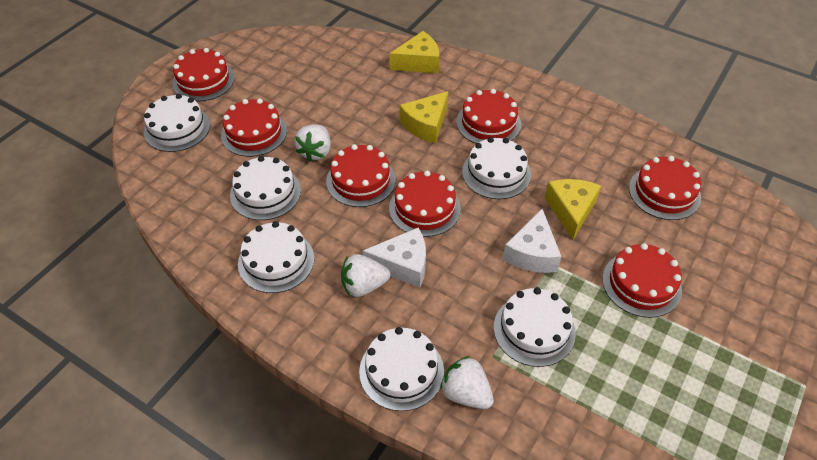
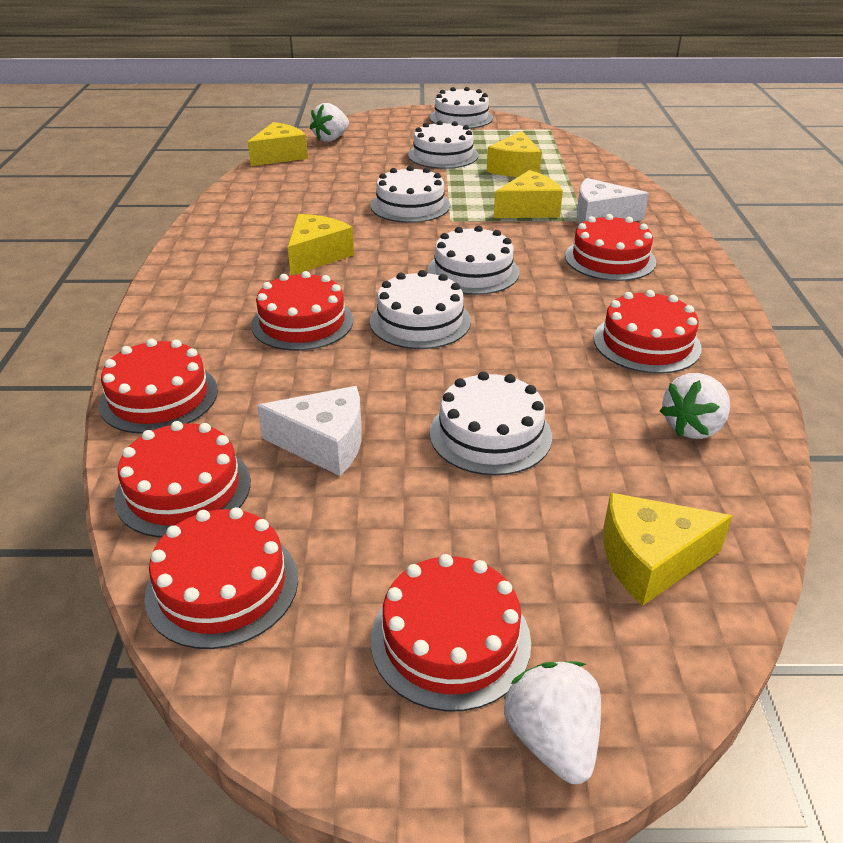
yellow cheese: 3 -> 5

